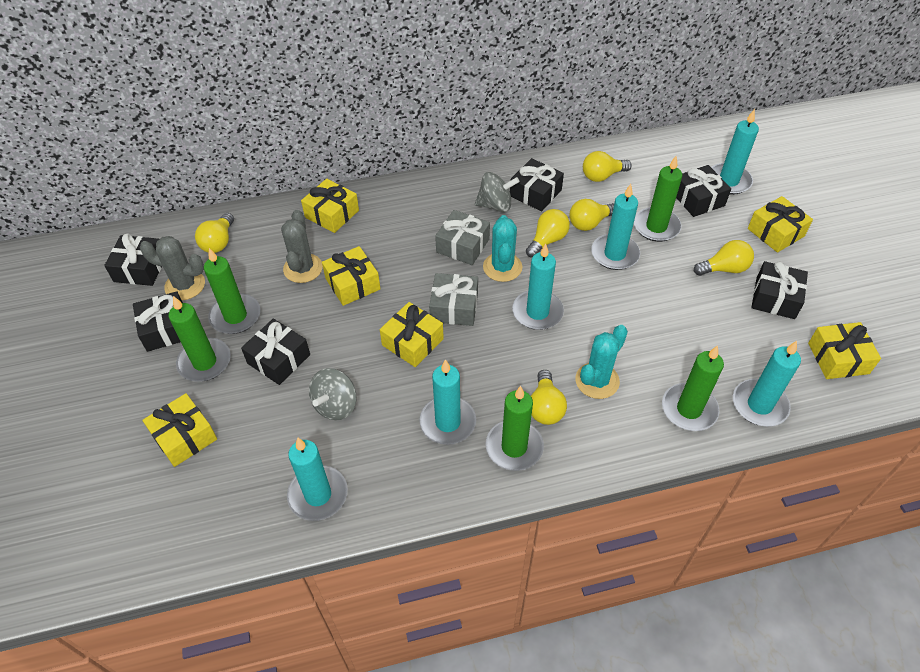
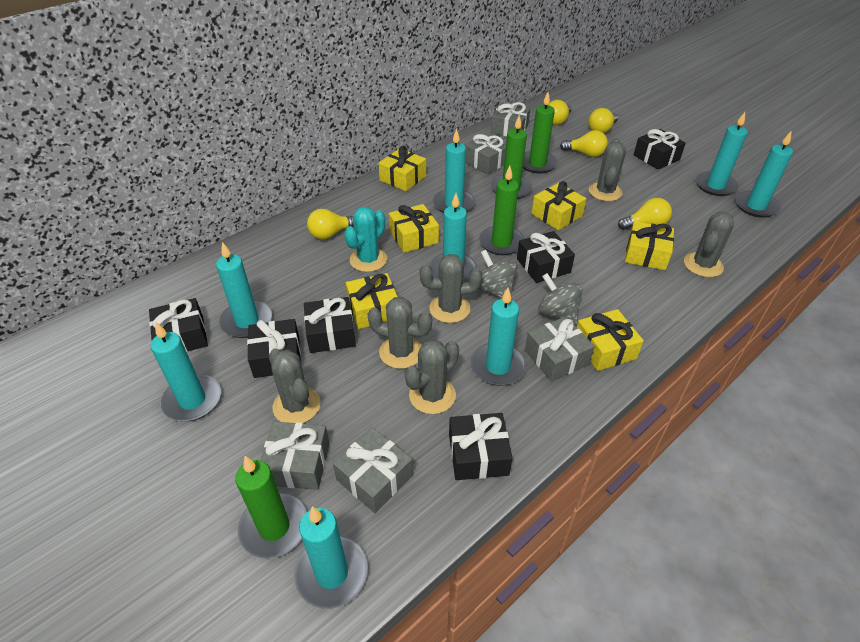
green candle: 5 -> 4
grey cactus: 2 -> 6
grey gift: 2 -> 5
turquoise cactus: 2 -> 1
turquoise candle: 6 -> 8
yellow light bulb: 6 -> 5

